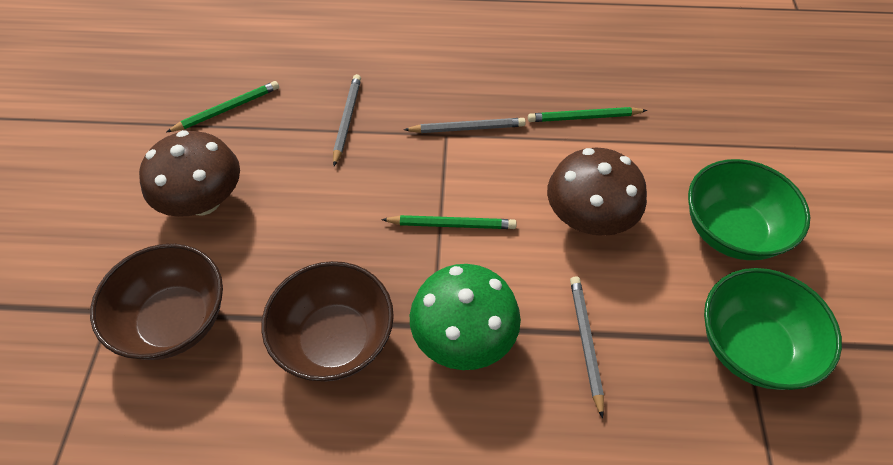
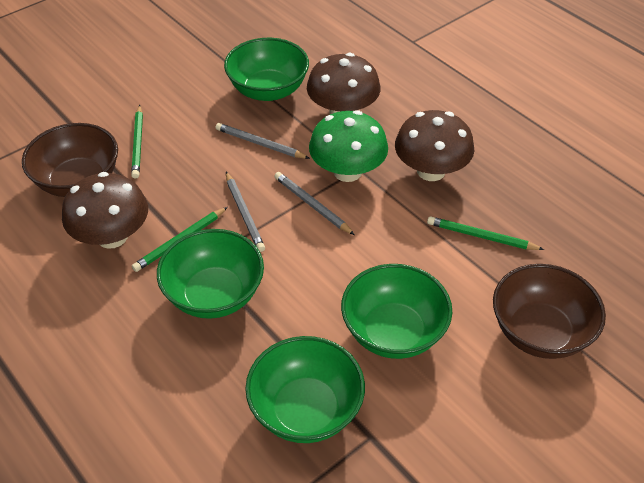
brown mushroom: 2 -> 3
green bowl: 2 -> 4

